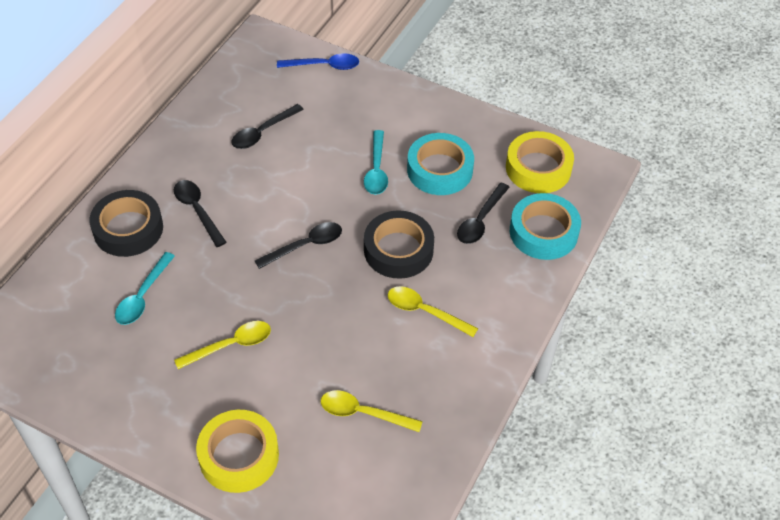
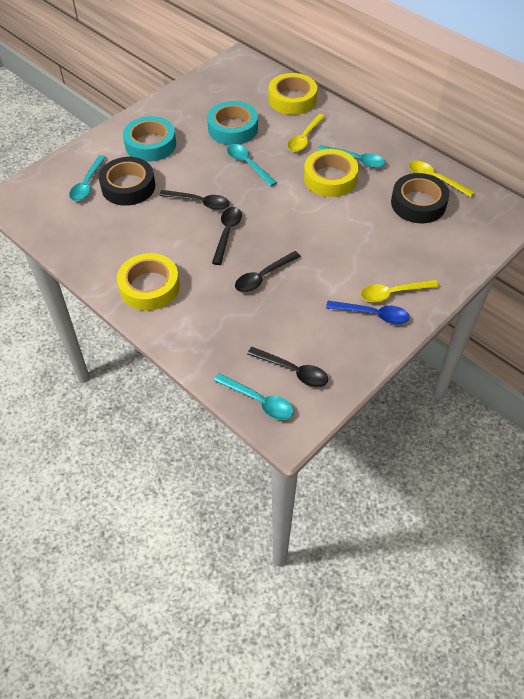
turquoise spoon: 2 -> 4
yellow tape: 2 -> 3

